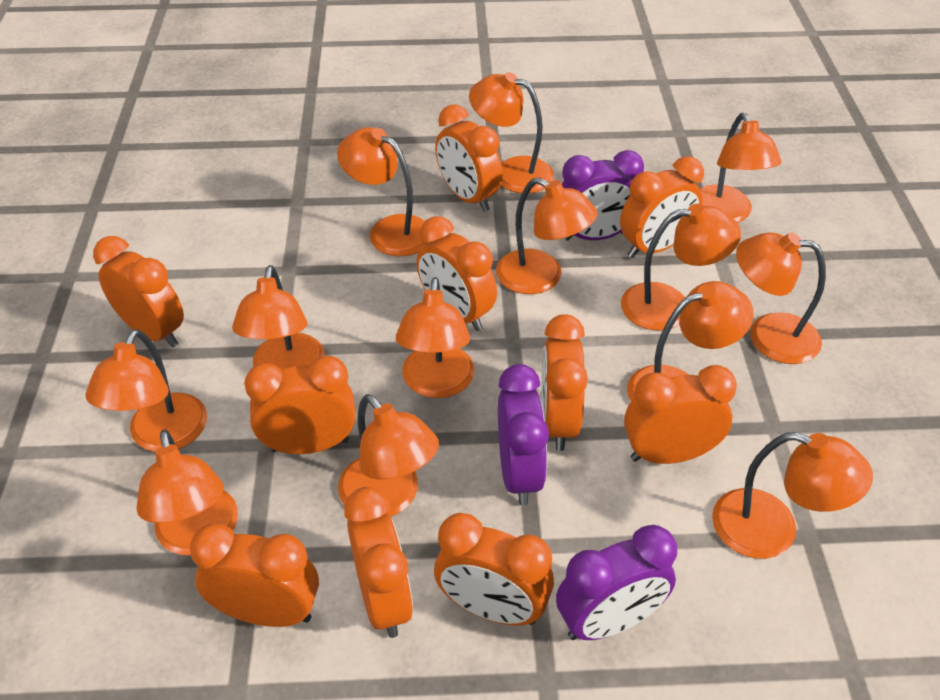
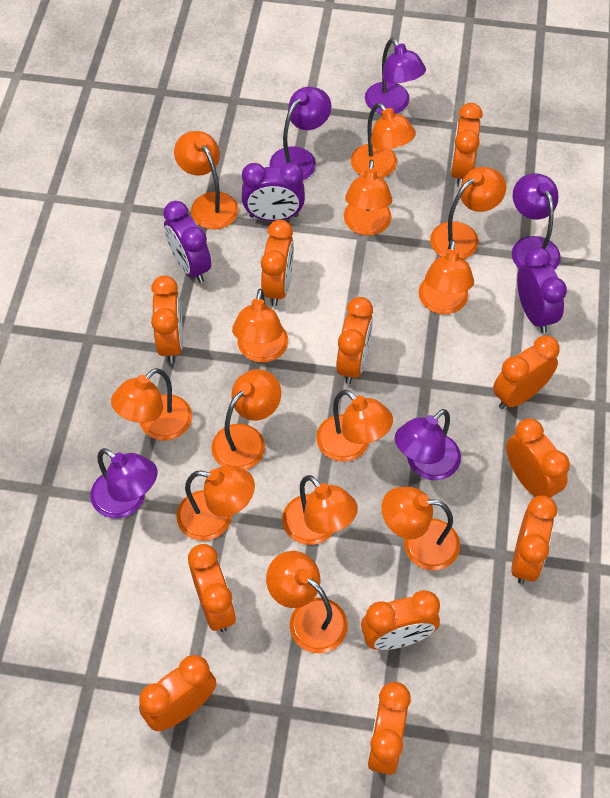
orange clock: 10 -> 11
purple lamp: 0 -> 5

